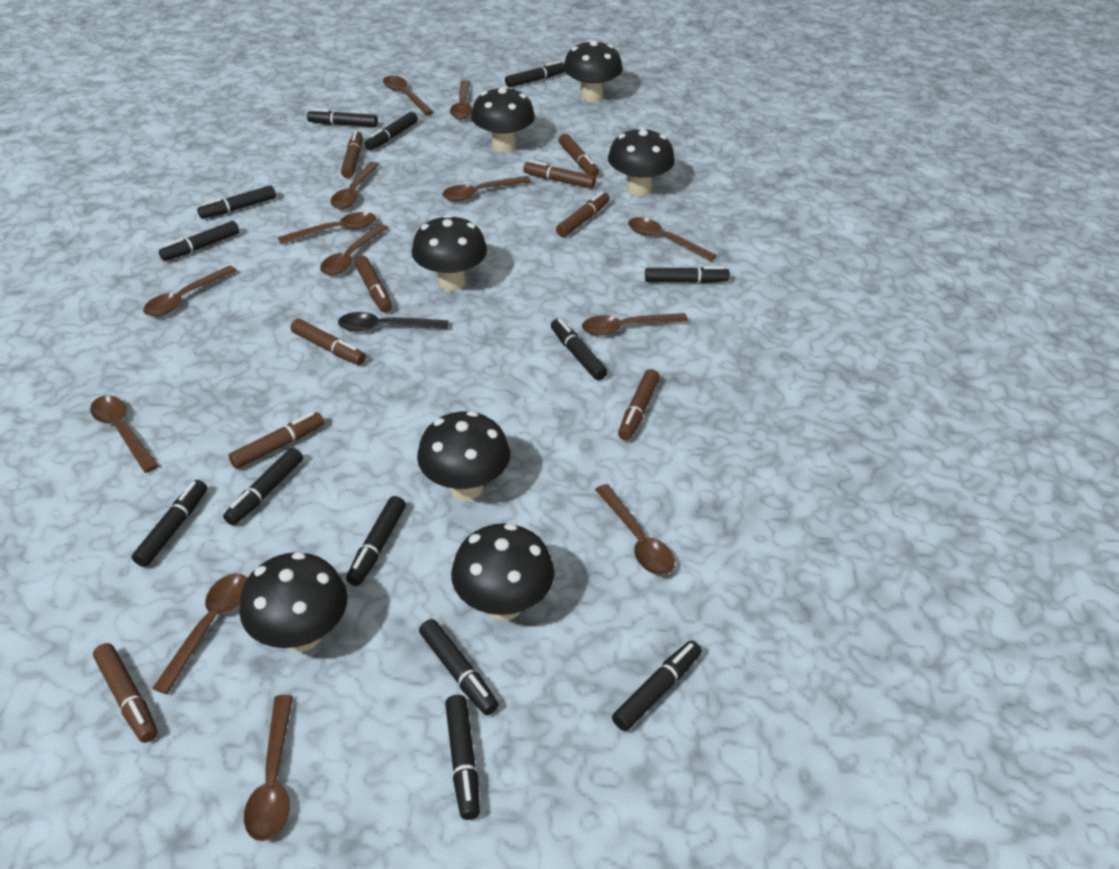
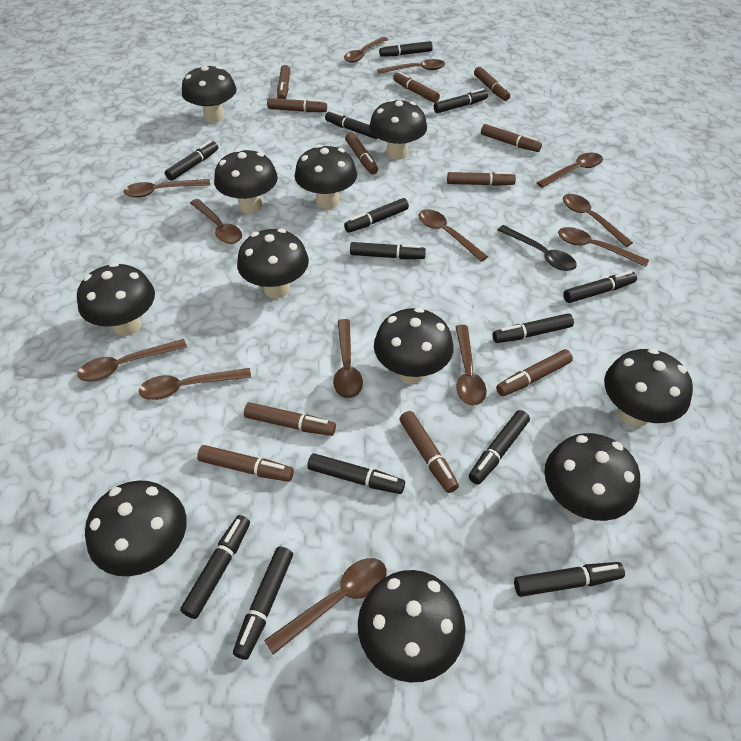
black mushroom: 7 -> 11
brown marker: 9 -> 11

